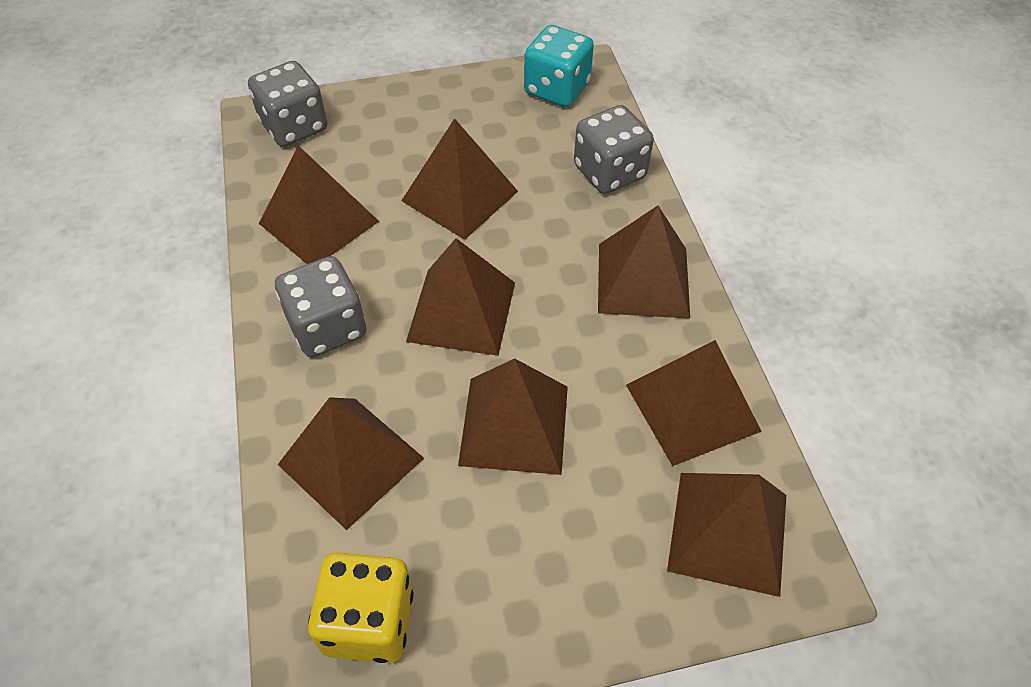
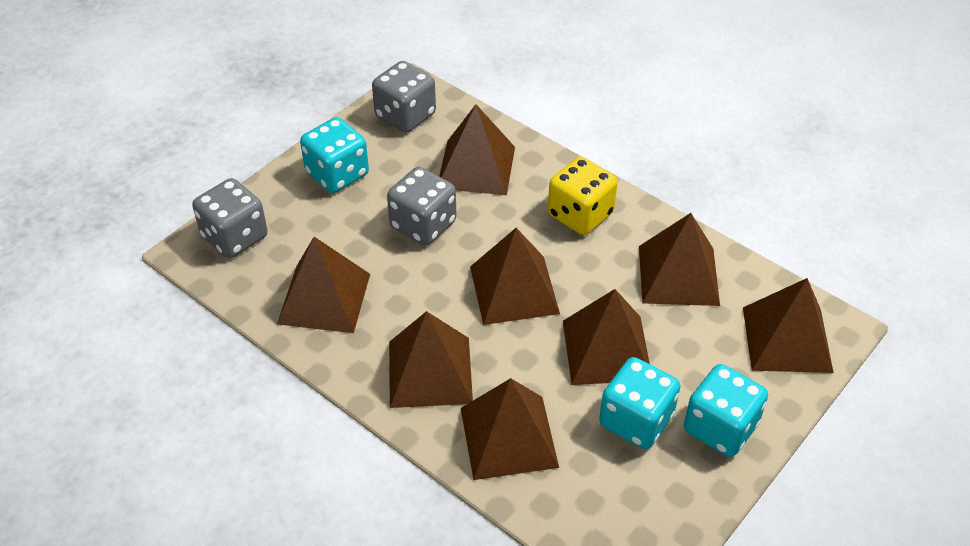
turquoise dice: 1 -> 3

